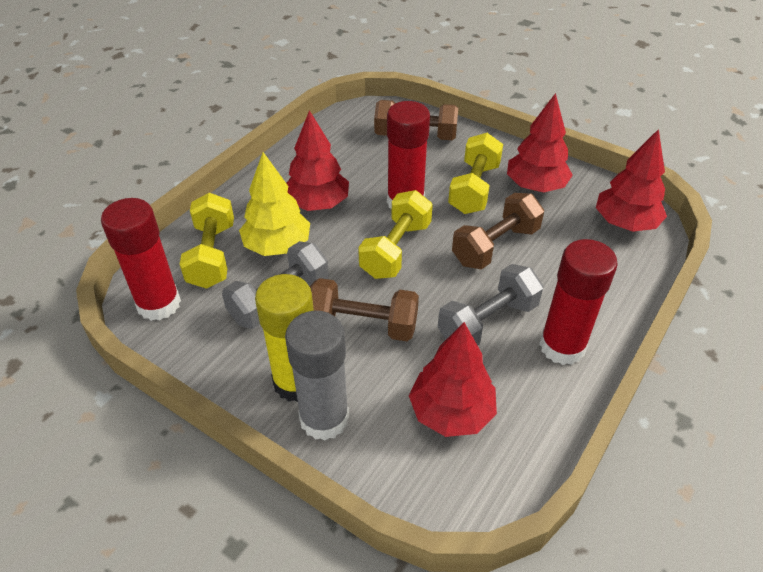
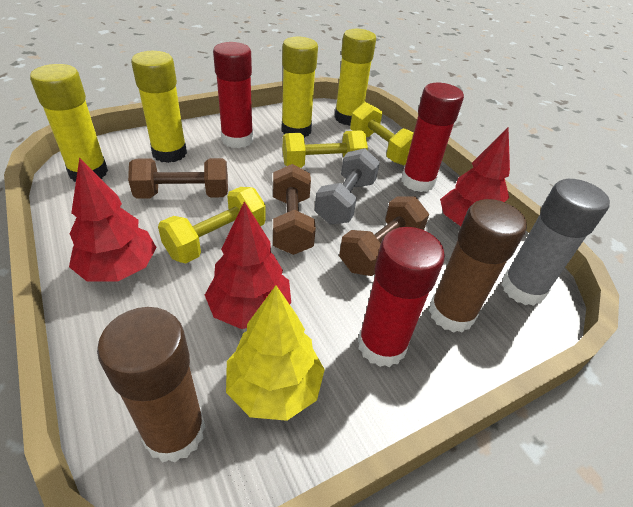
brown glue stick: 0 -> 2
grey dumbbell: 2 -> 1
red tree: 4 -> 3
yellow glue stick: 1 -> 4

